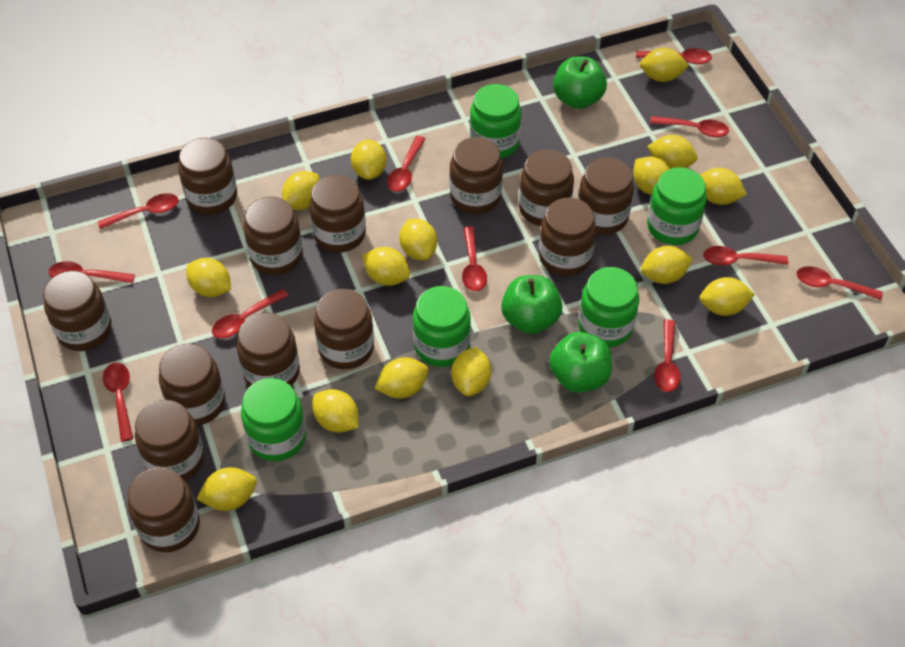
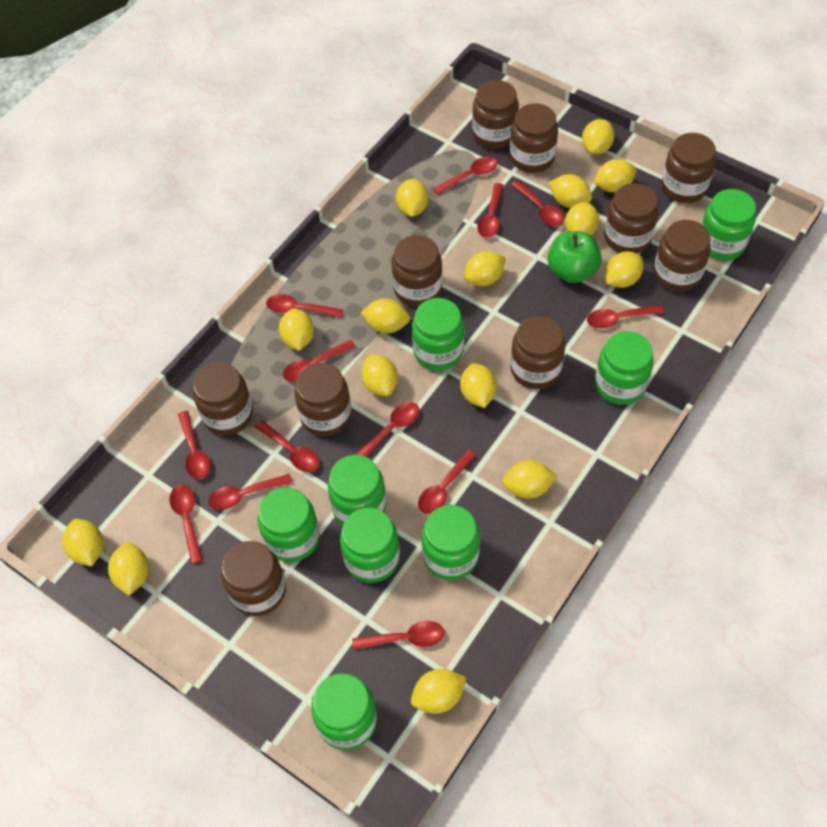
brown jar: 13 -> 10
green apple: 3 -> 1
green jar: 5 -> 8
red spoon: 11 -> 13

